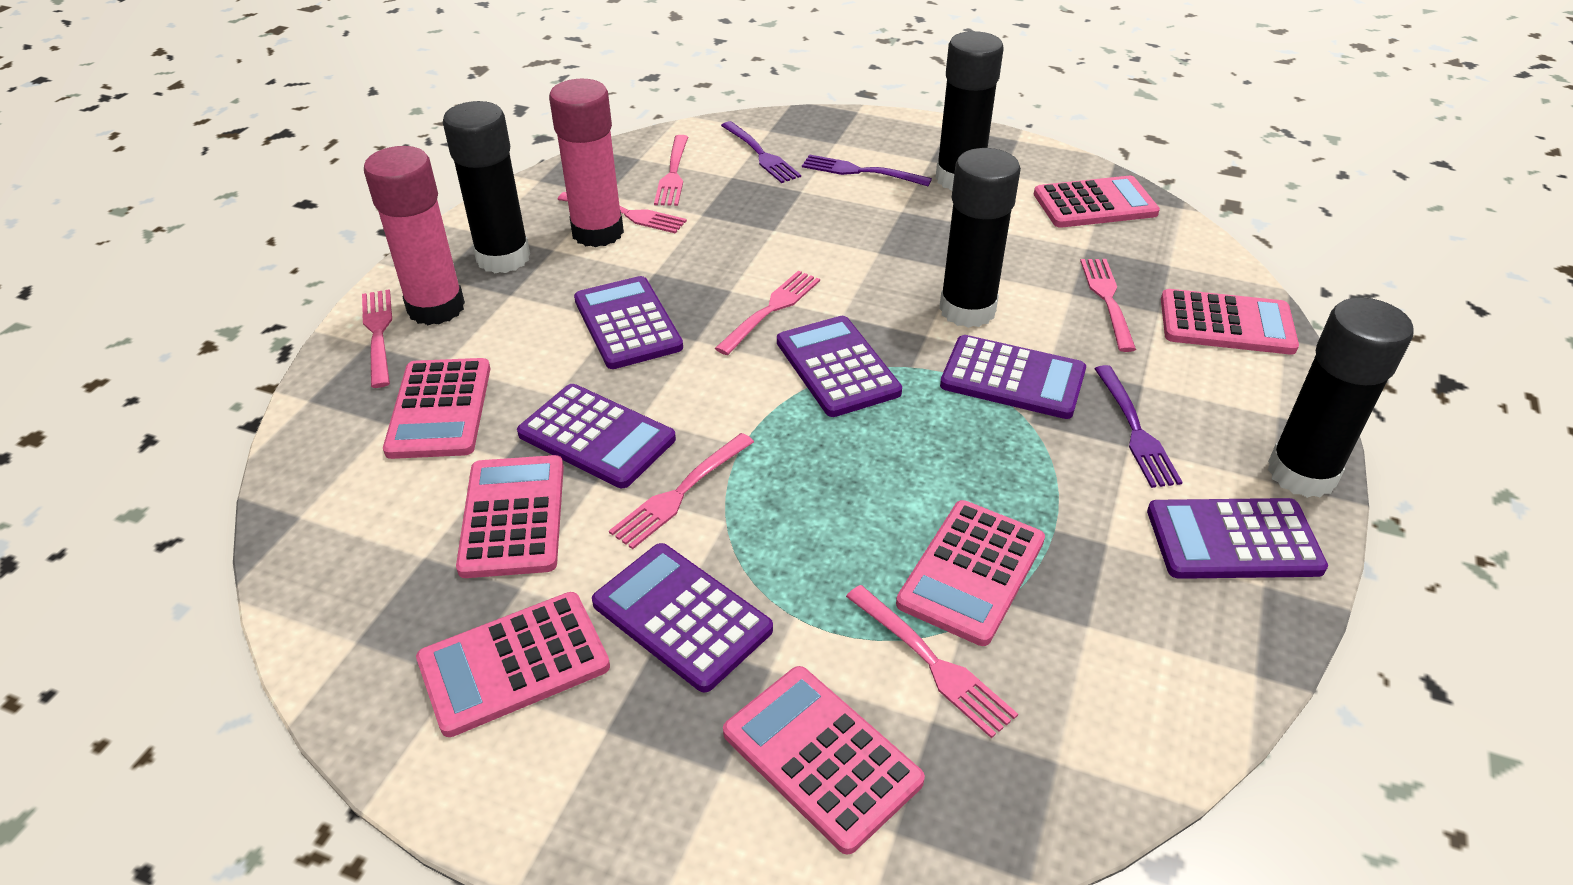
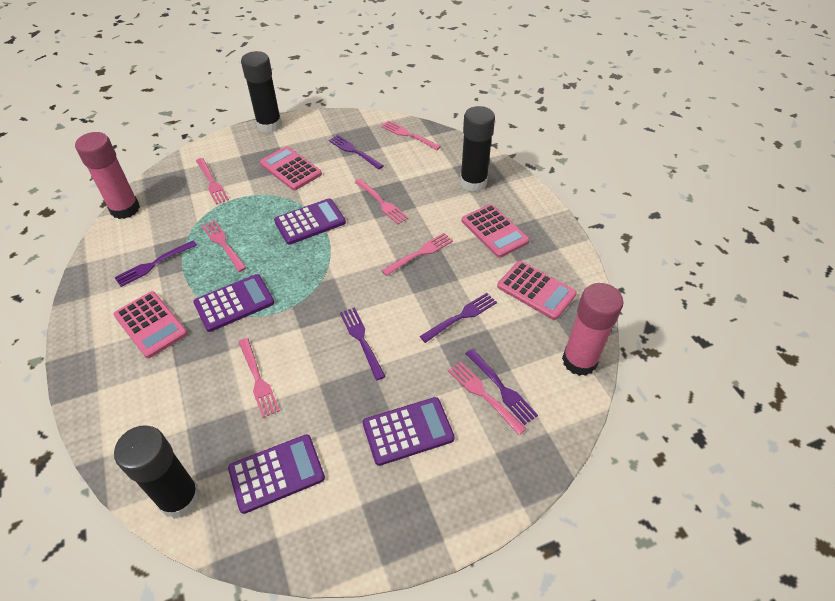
black glue stick: 4 -> 3
pink calculator: 7 -> 4
purple calculator: 6 -> 4
purple fork: 3 -> 5

